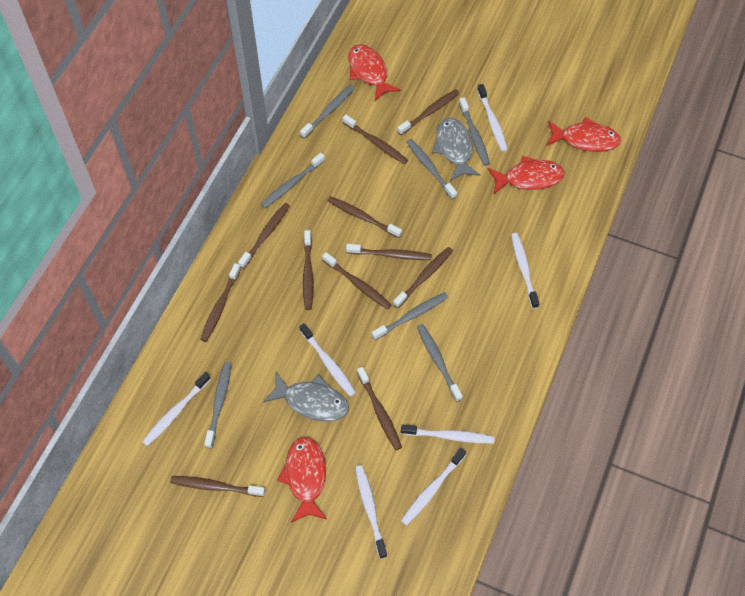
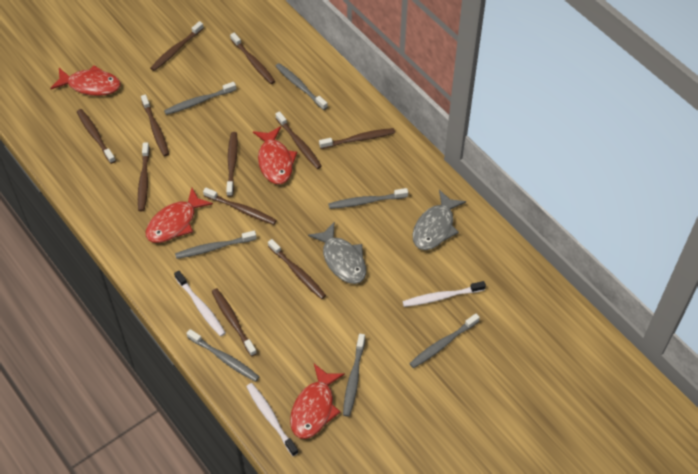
white toothbrush: 7 -> 3

